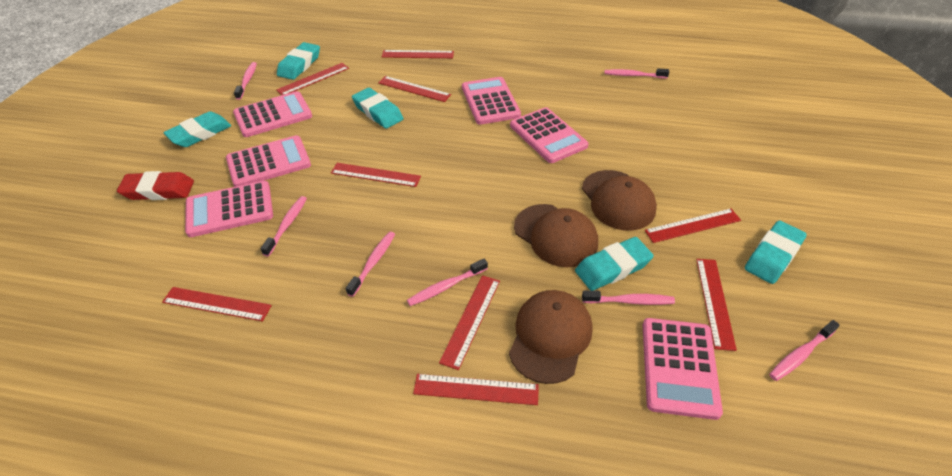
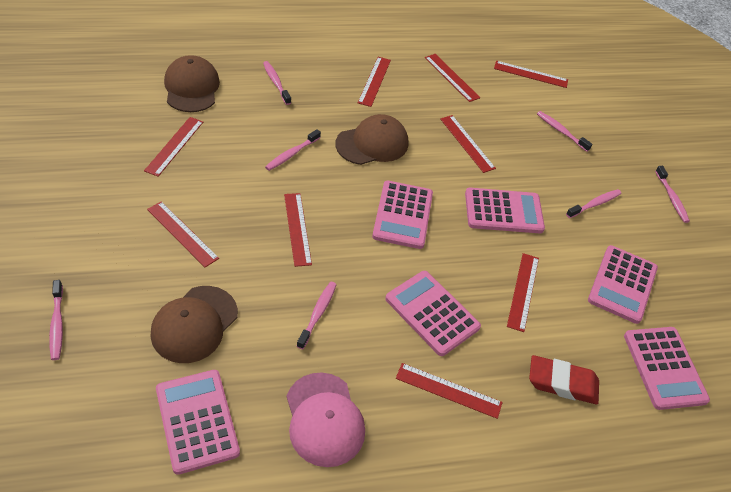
pink cap: 0 -> 1
turquoise eraser: 5 -> 0

